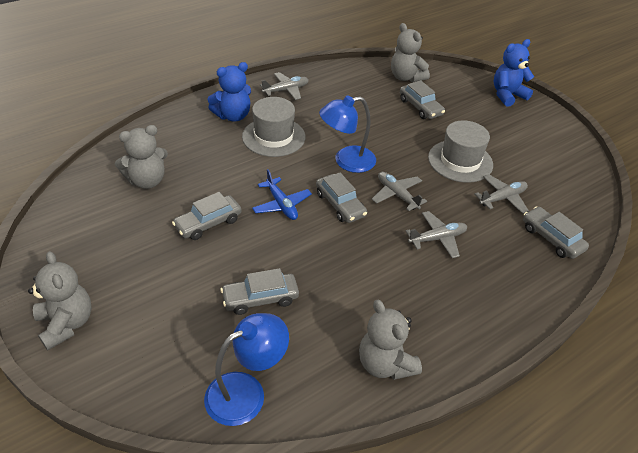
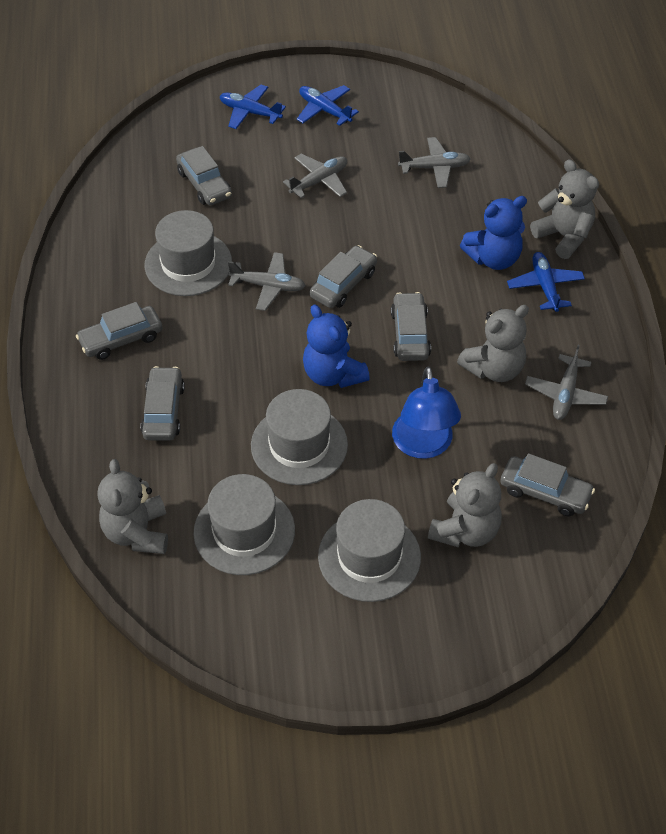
blue lamp: 2 -> 1
blue plane: 1 -> 3
grey car: 5 -> 6
grey hat: 2 -> 4

